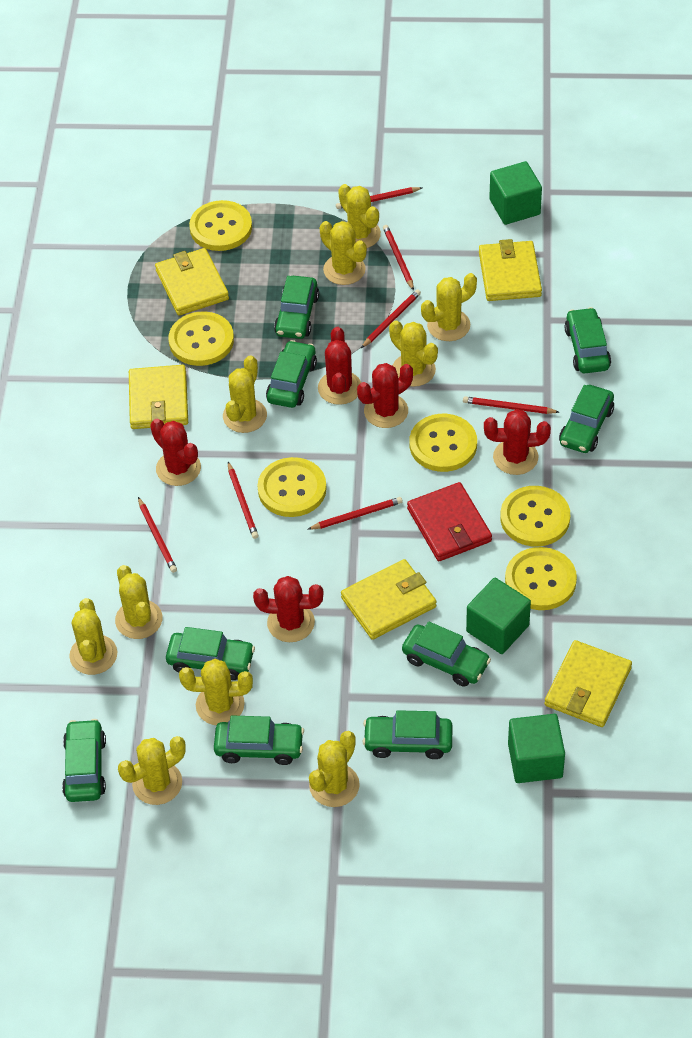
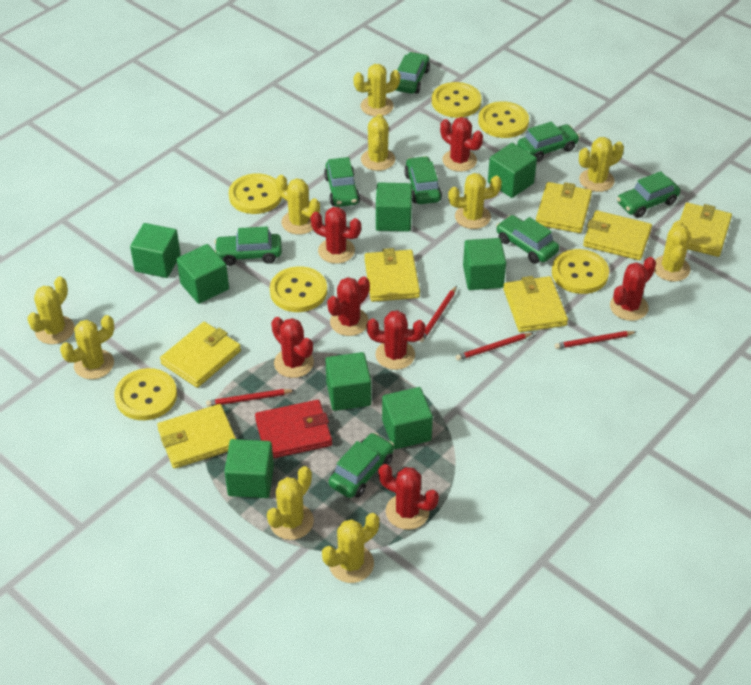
green car: 9 -> 8
green cube: 3 -> 8
red cactus: 5 -> 7
red pencil: 7 -> 4
yellow wallet: 5 -> 7

